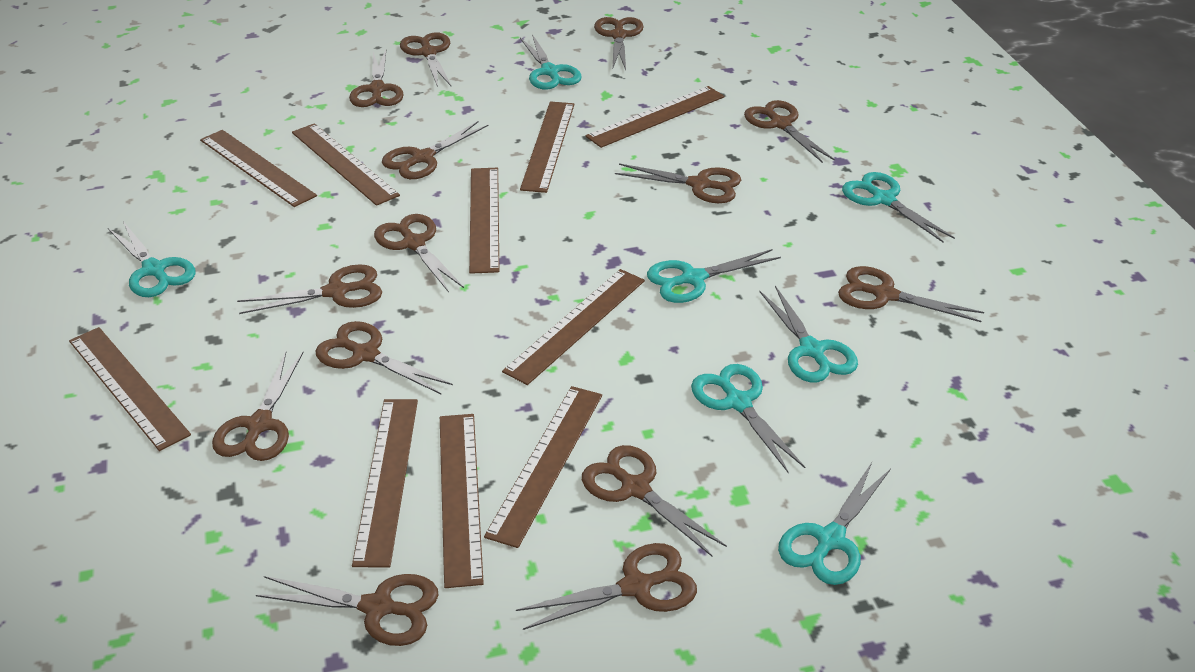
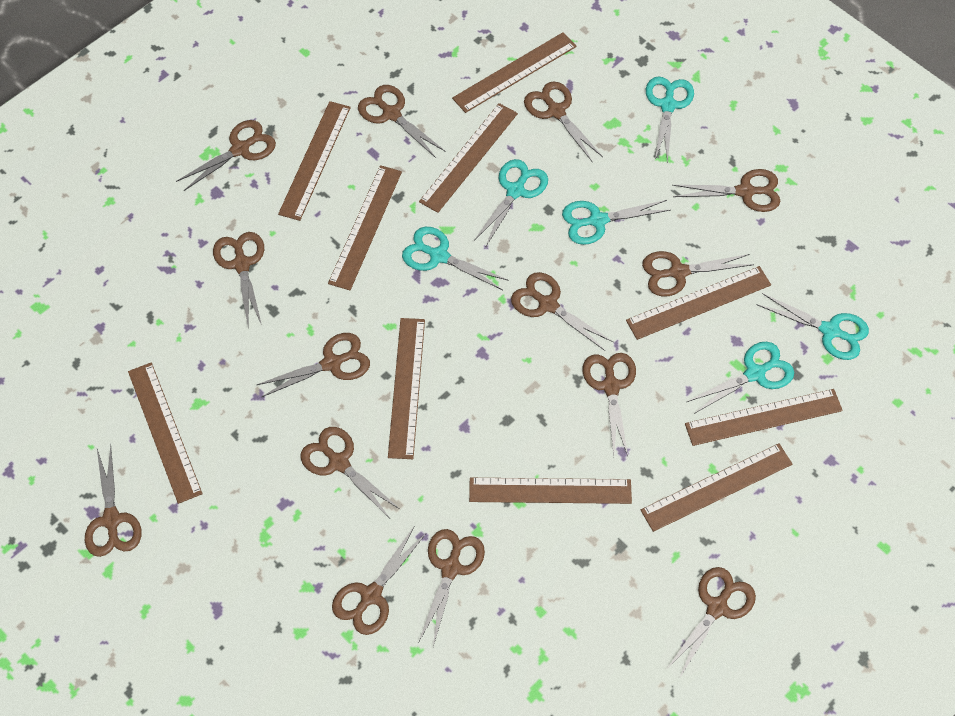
turquoise scissors: 7 -> 6

